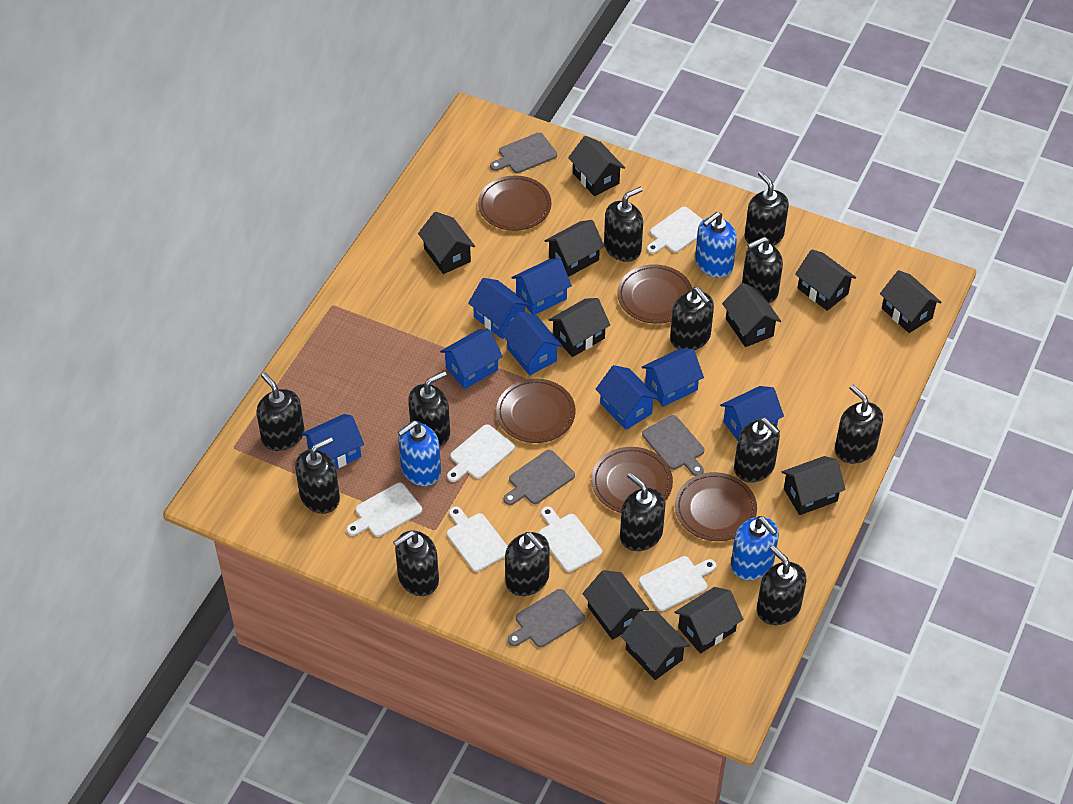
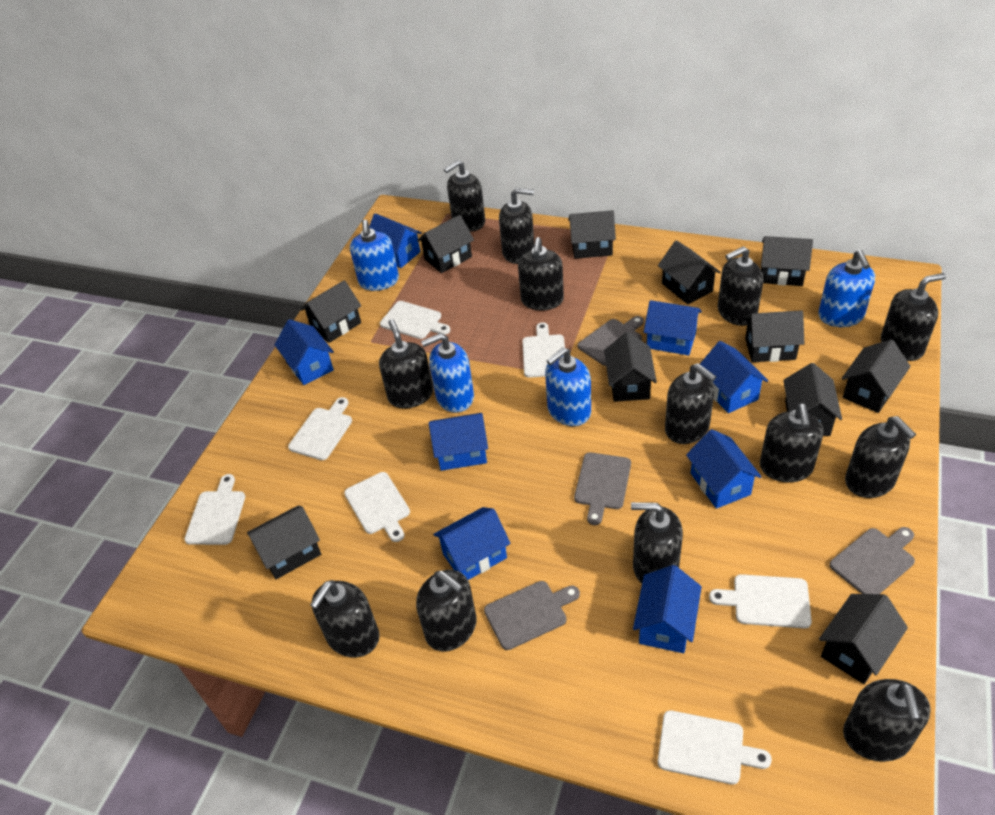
blue soap dispenser: 3 -> 4
brown plate: 5 -> 0
white cutting board: 6 -> 7

